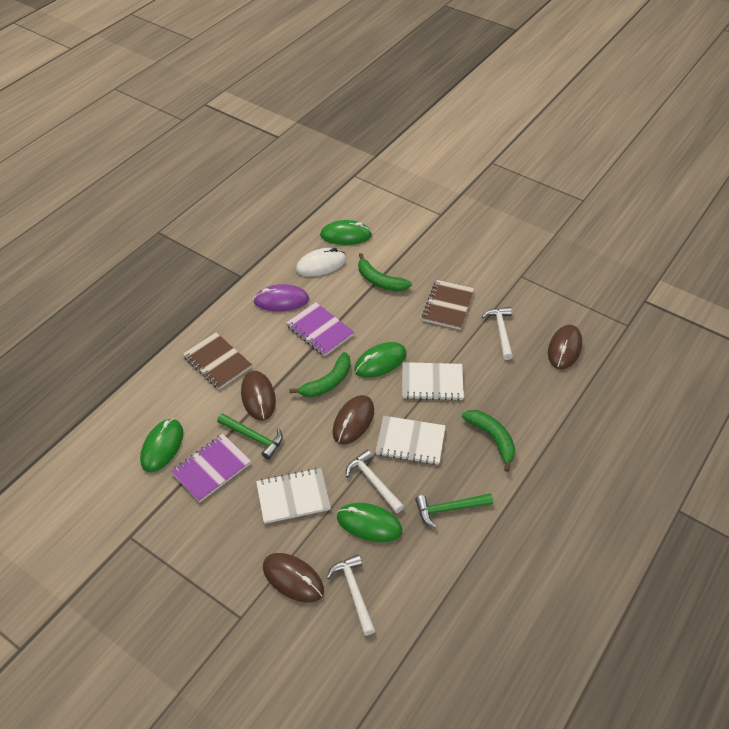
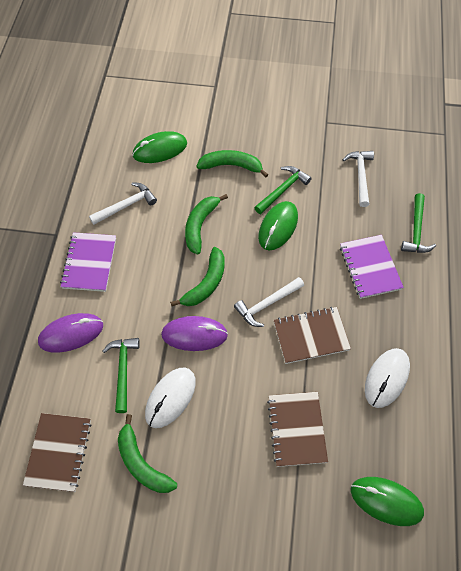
brown mouse: 4 -> 0
brown notebook: 2 -> 3
green banana: 3 -> 4
green hammer: 2 -> 3
green mouse: 4 -> 3
purple mouse: 1 -> 2
white mouse: 1 -> 2
white notebook: 3 -> 0

